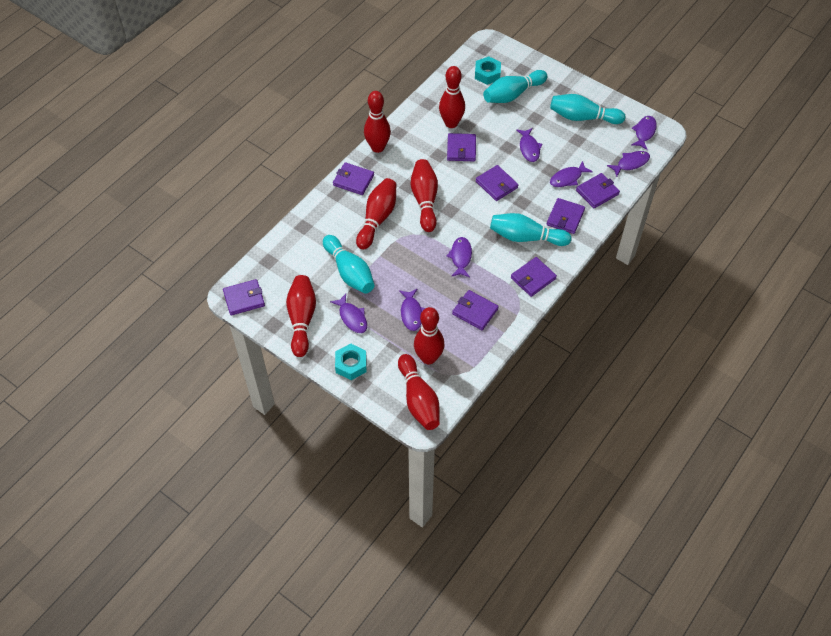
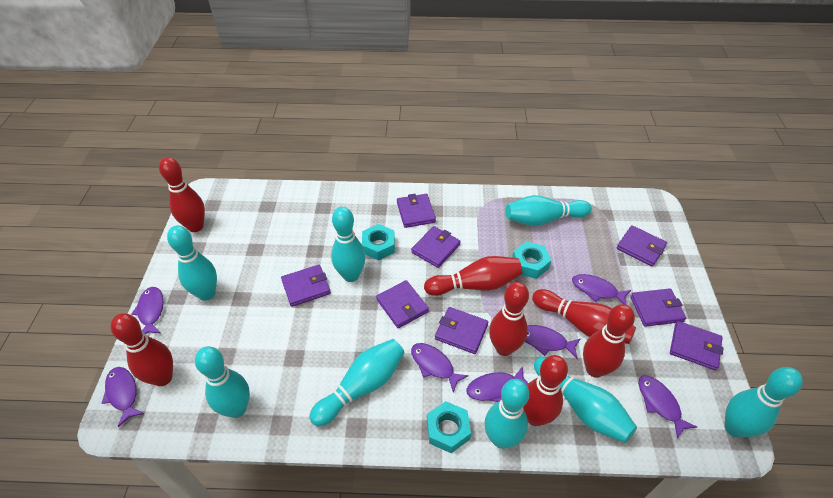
turquoise bowling pin: 4 -> 8
turquoise nut: 2 -> 3

